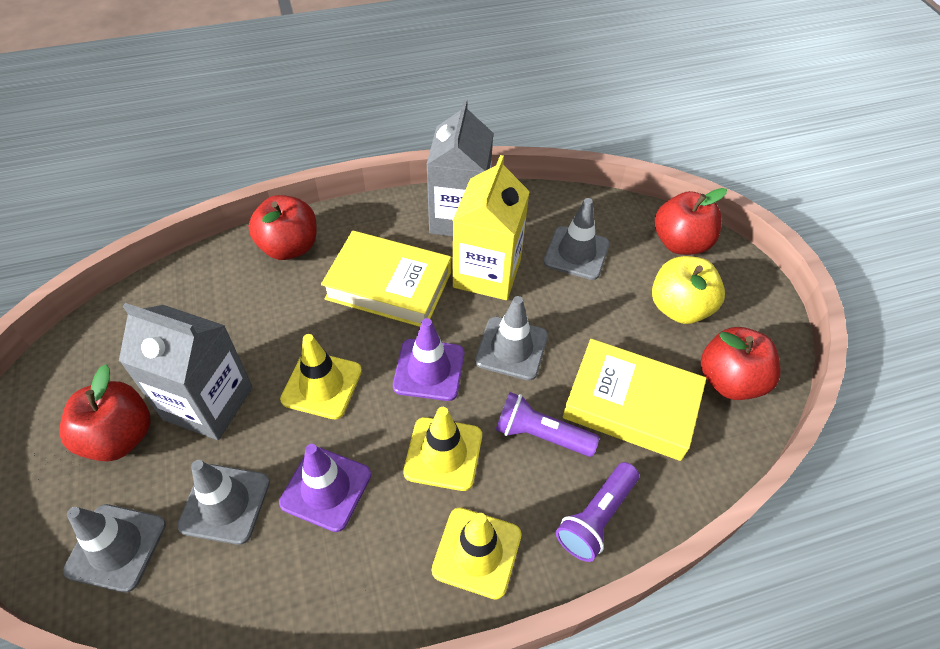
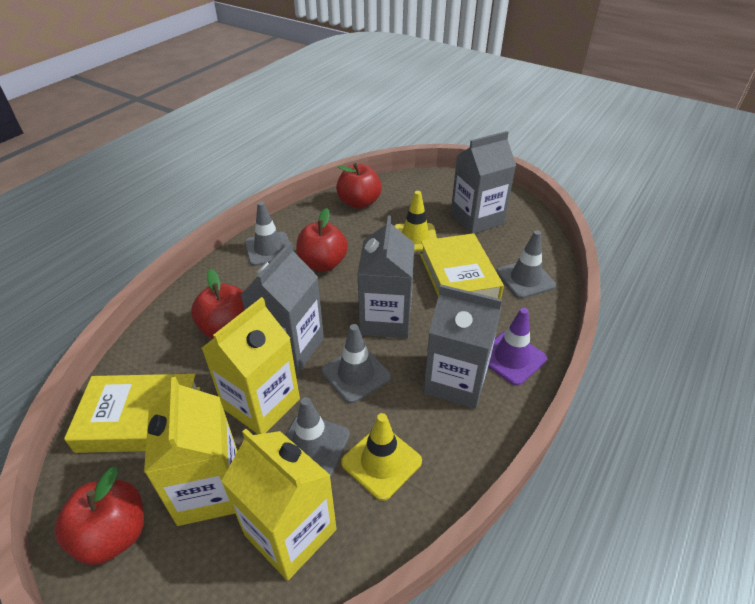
grey carton: 2 -> 4
purple flashlight: 2 -> 0
purple traffic cone: 2 -> 1
yellow apple: 1 -> 0
yellow carton: 1 -> 3
yellow traffic cone: 3 -> 2

